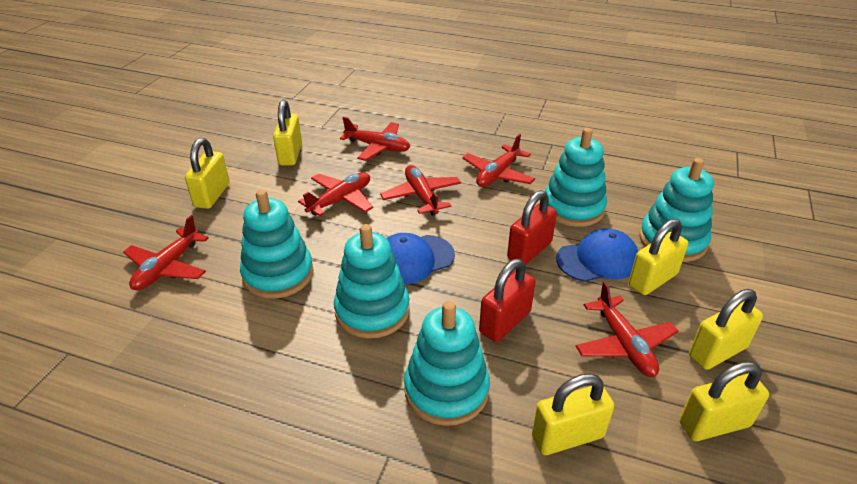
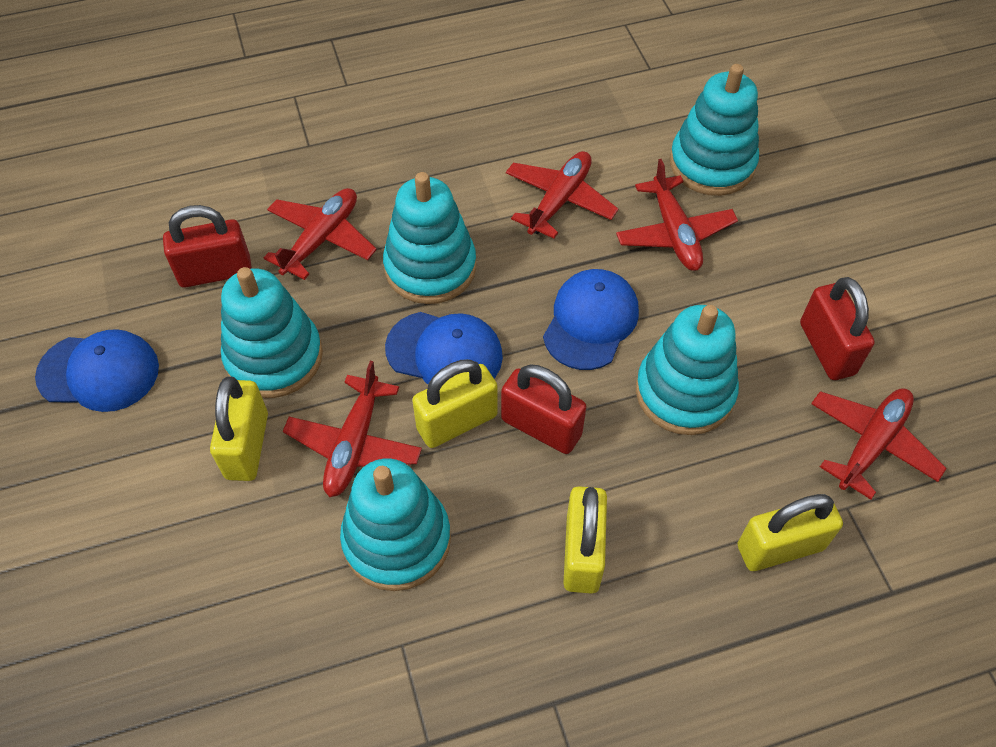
blue cap: 2 -> 3
red padlock: 2 -> 3
red plane: 6 -> 5
yellow padlock: 6 -> 4

